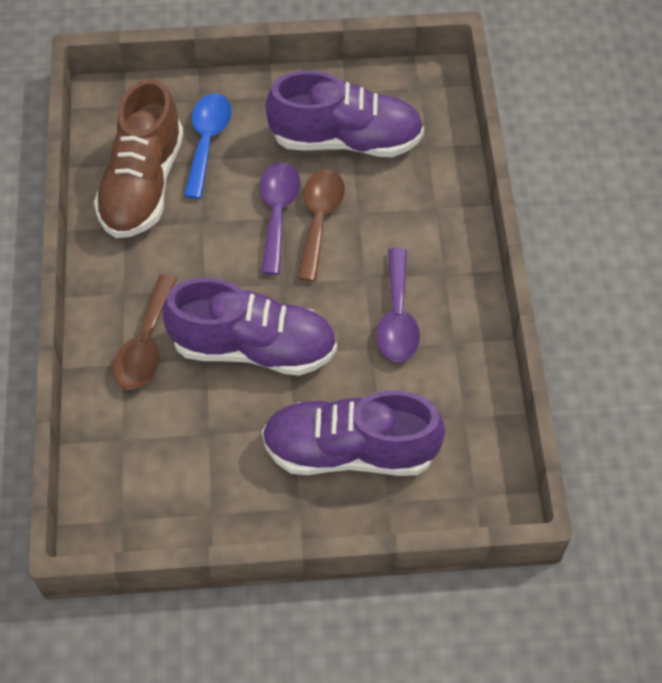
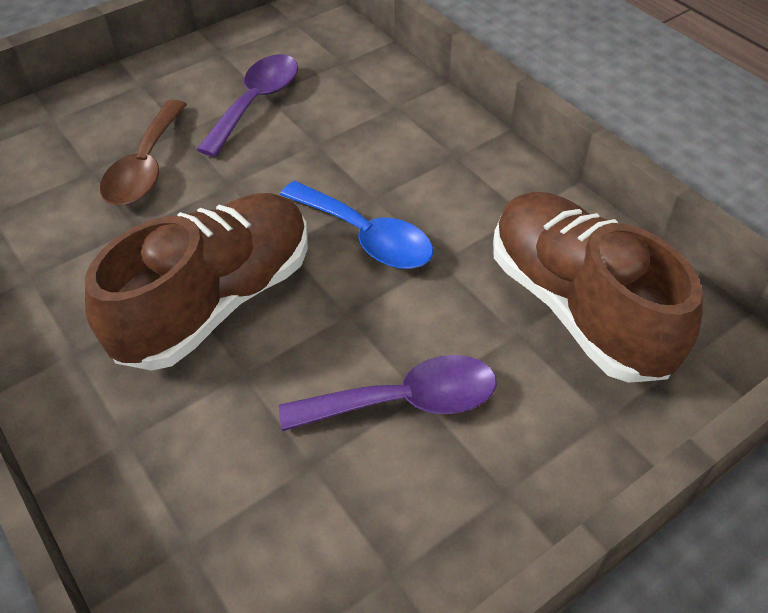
brown shoe: 1 -> 2
brown spoon: 2 -> 1
purple shoe: 3 -> 0

